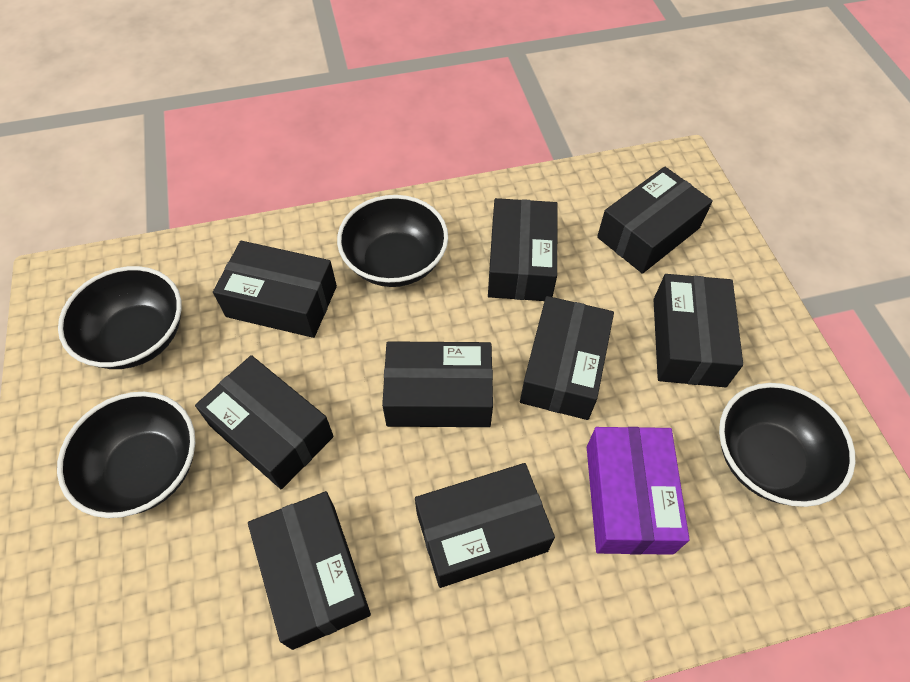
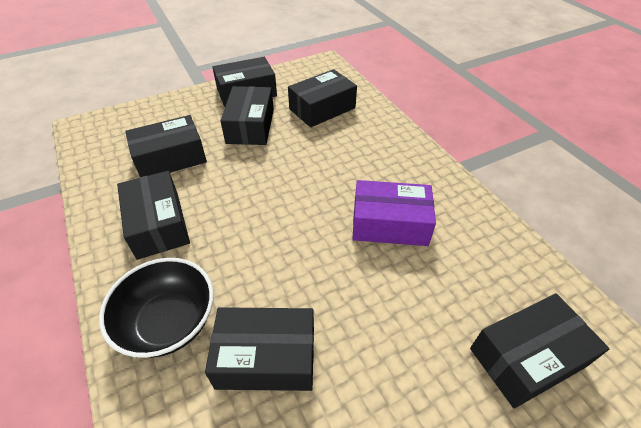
black bowl: 4 -> 1
black box: 9 -> 7

